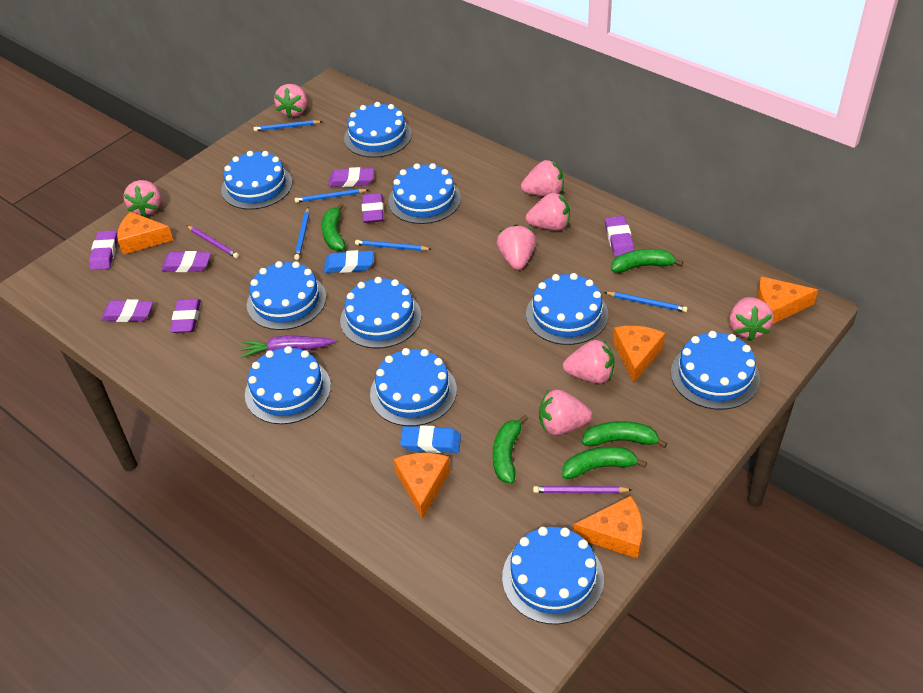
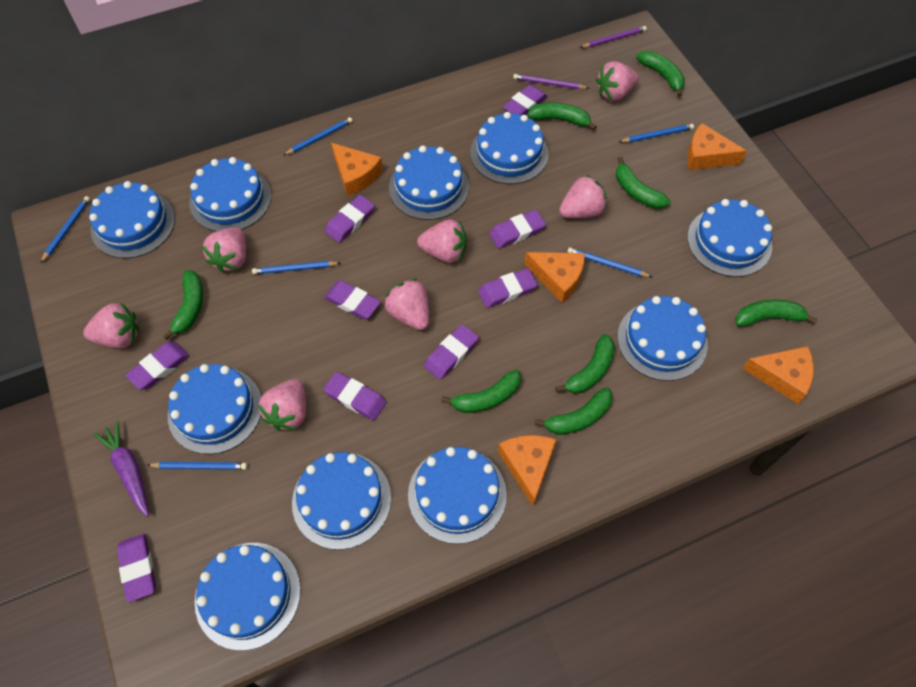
blue eraser: 2 -> 0
blue pencil: 5 -> 6
green banana: 5 -> 8
pink strawberry: 8 -> 7
purple eraser: 7 -> 9

